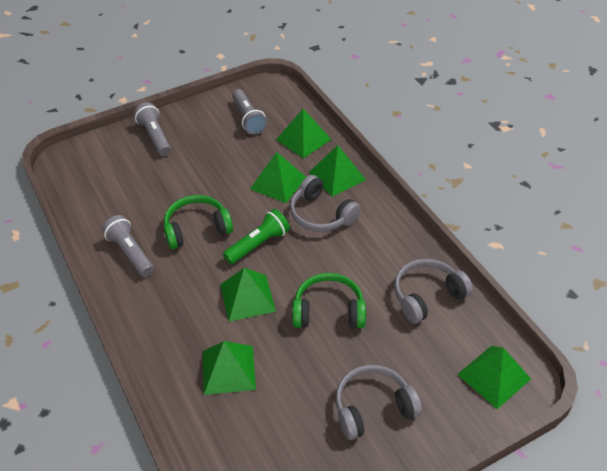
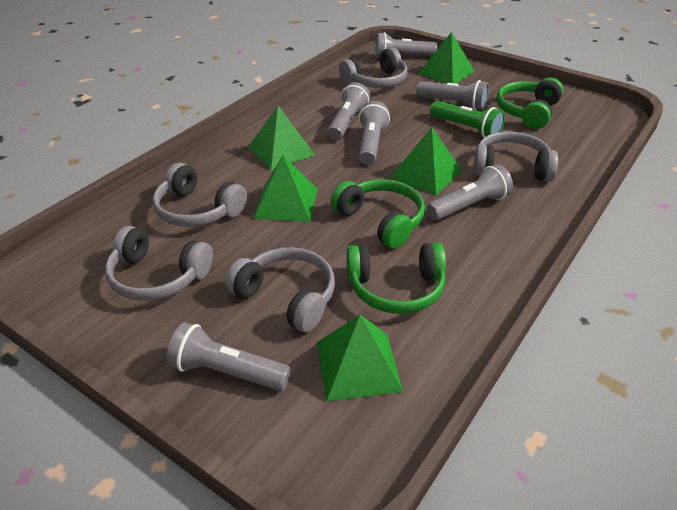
green headphones: 2 -> 3
green pyramid: 6 -> 5
grey flashlight: 3 -> 6
grey headphones: 3 -> 5

